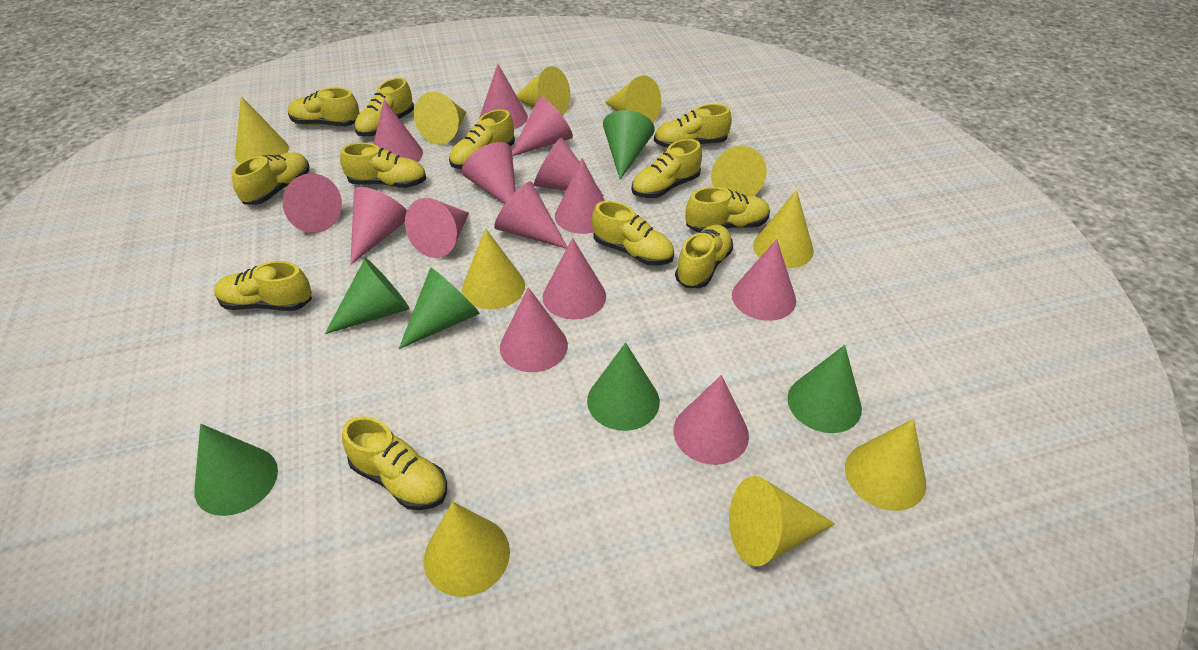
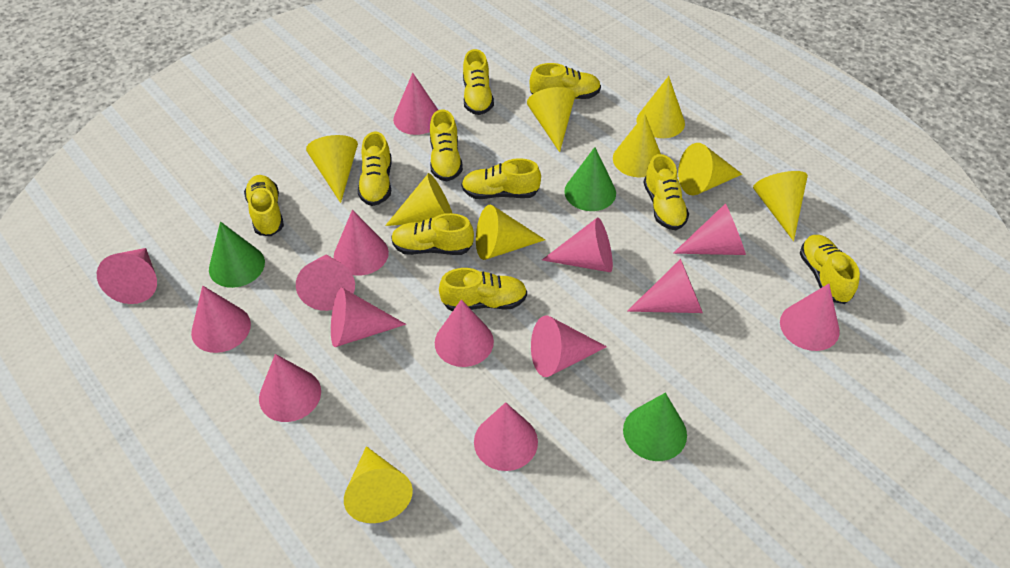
green cone: 6 -> 3
yellow cone: 10 -> 9
yellow shoe: 12 -> 10

